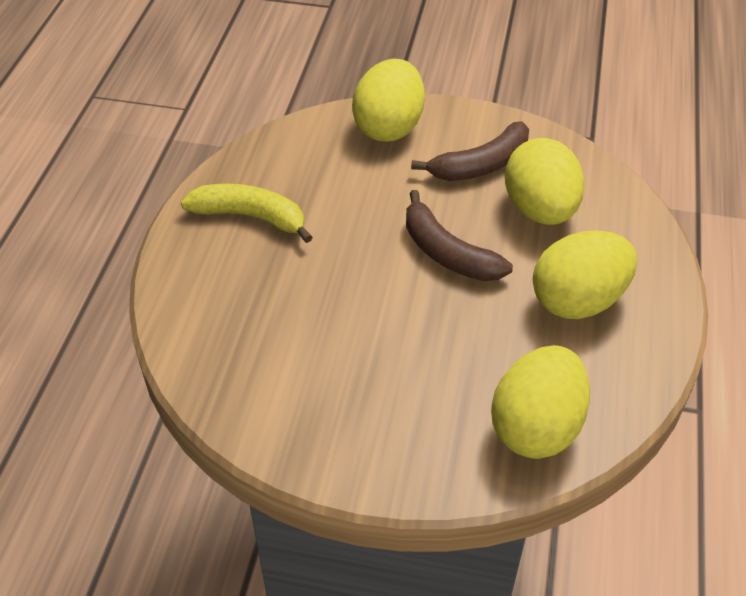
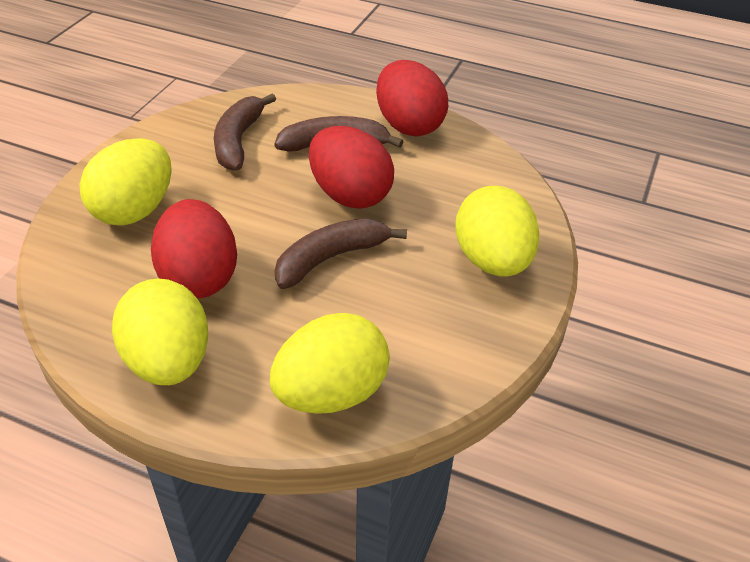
brown banana: 2 -> 3
red egg: 0 -> 3
yellow banana: 1 -> 0

